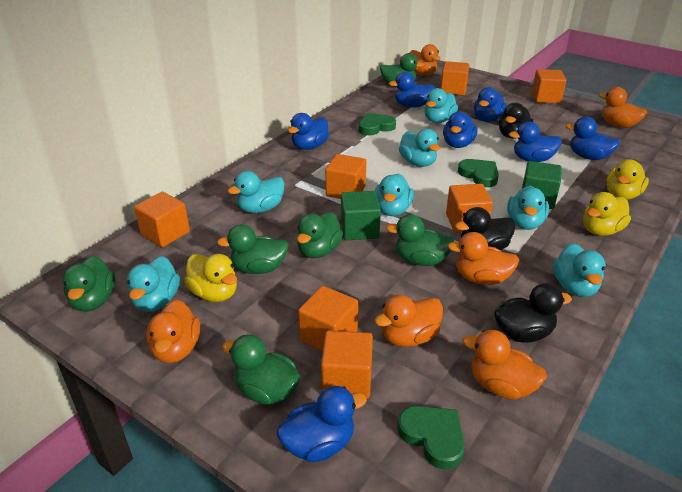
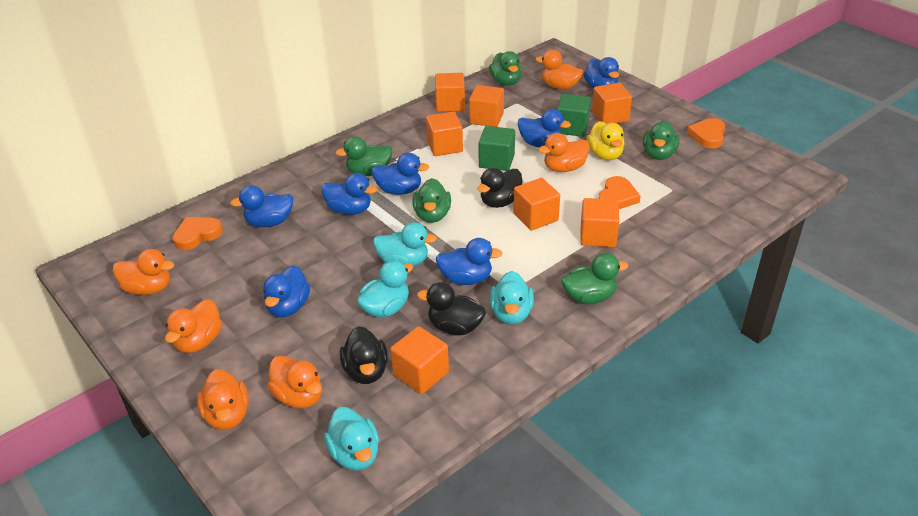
green duck: 6 -> 5
green heart: 3 -> 0
orange heart: 0 -> 3
turquoise duck: 7 -> 4
yellow duck: 3 -> 1

